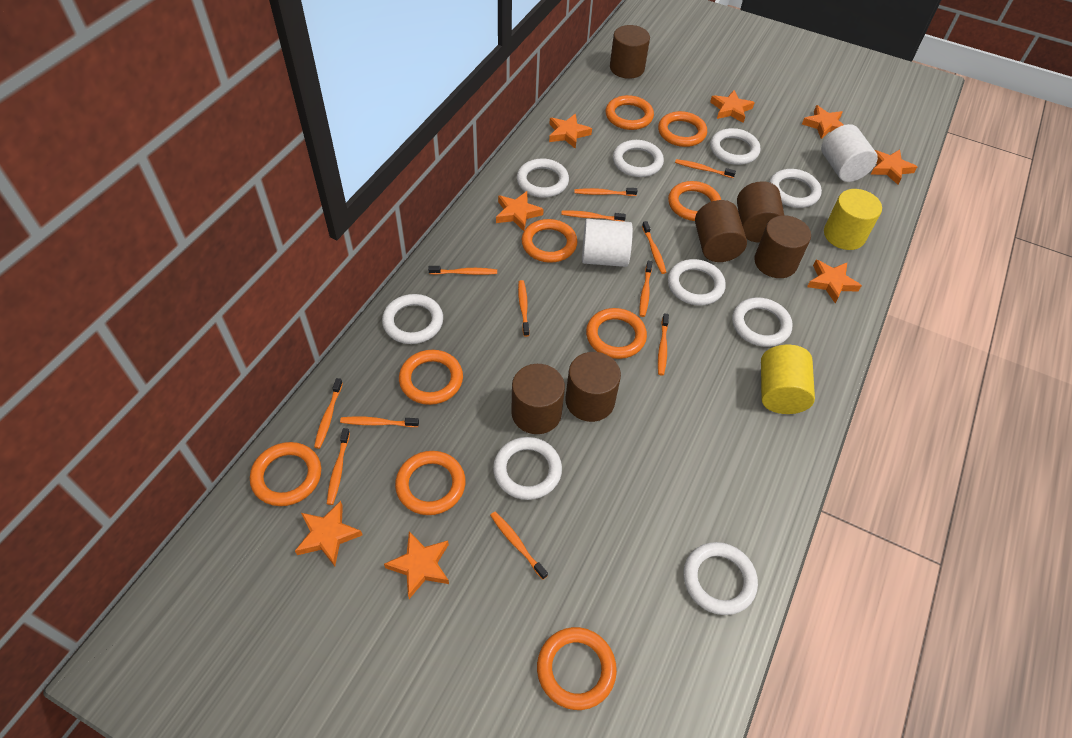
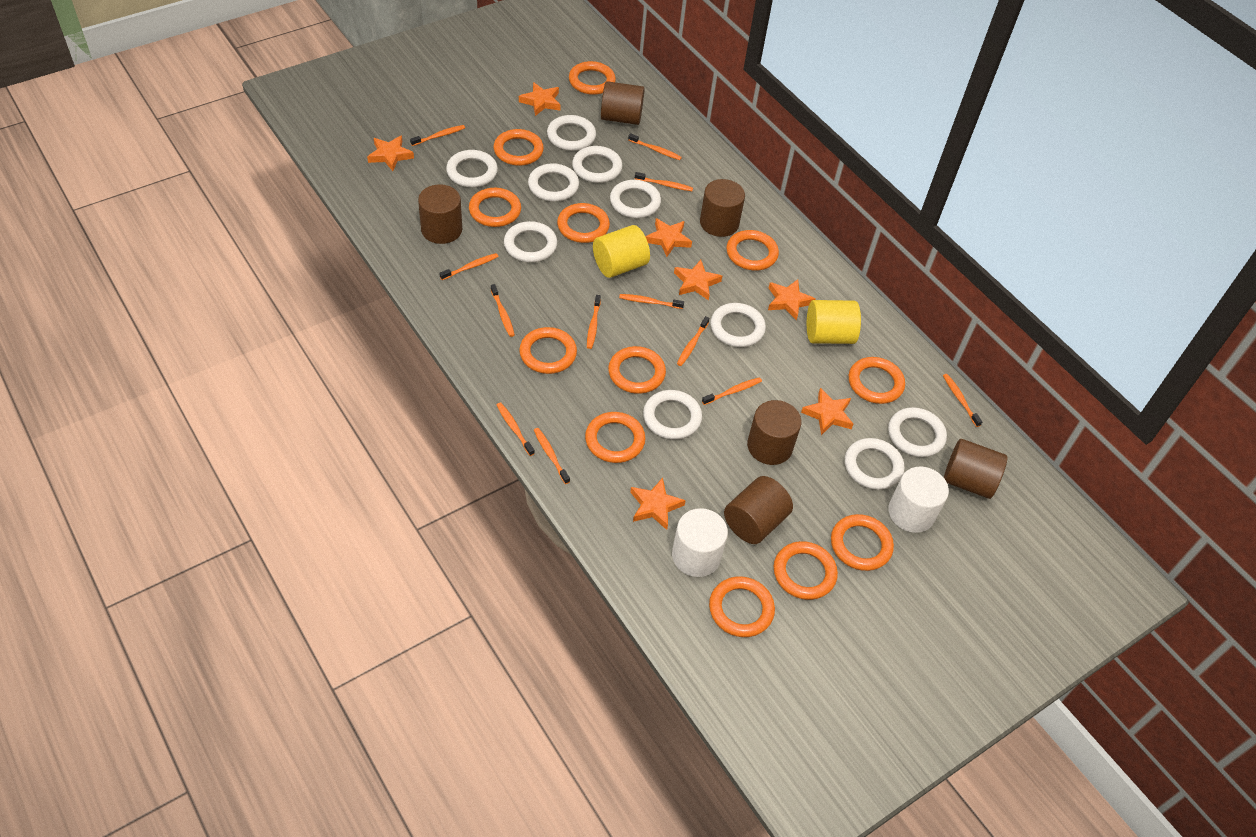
orange ring: 9 -> 12
orange star: 8 -> 7
white ring: 9 -> 10

